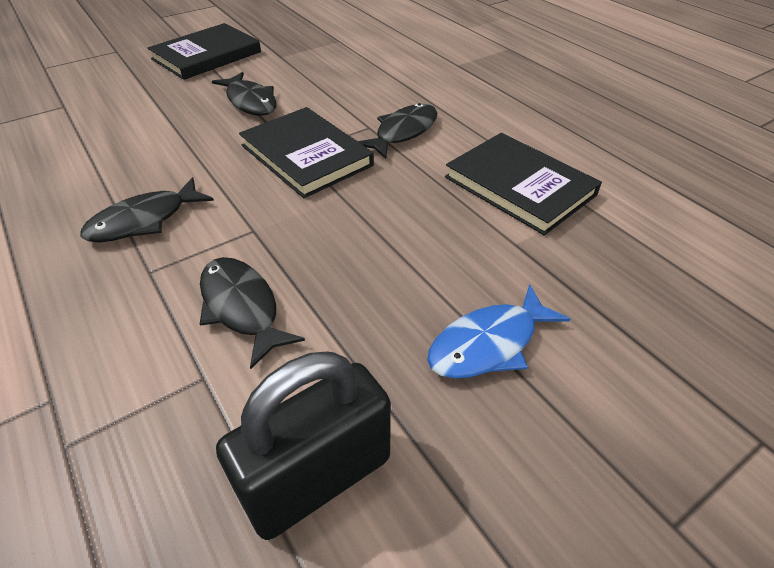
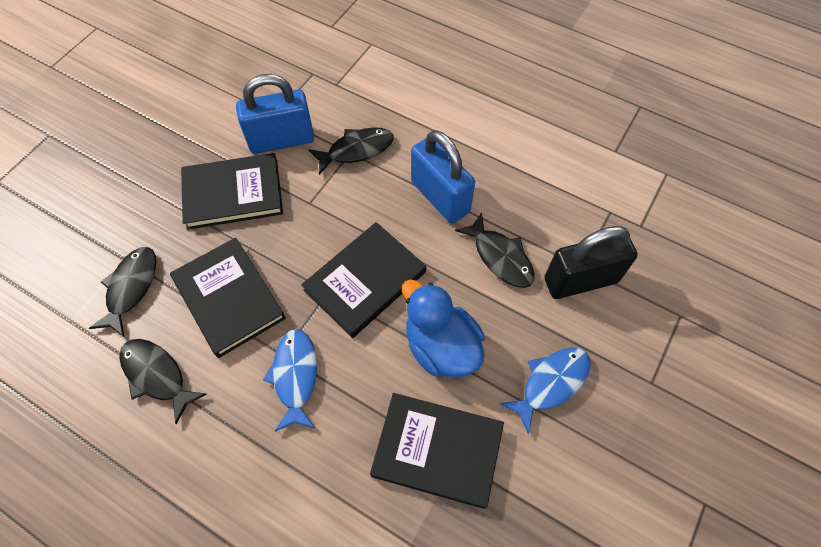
black book: 3 -> 4
blue duck: 0 -> 1
blue fish: 1 -> 2
blue padlock: 0 -> 2

